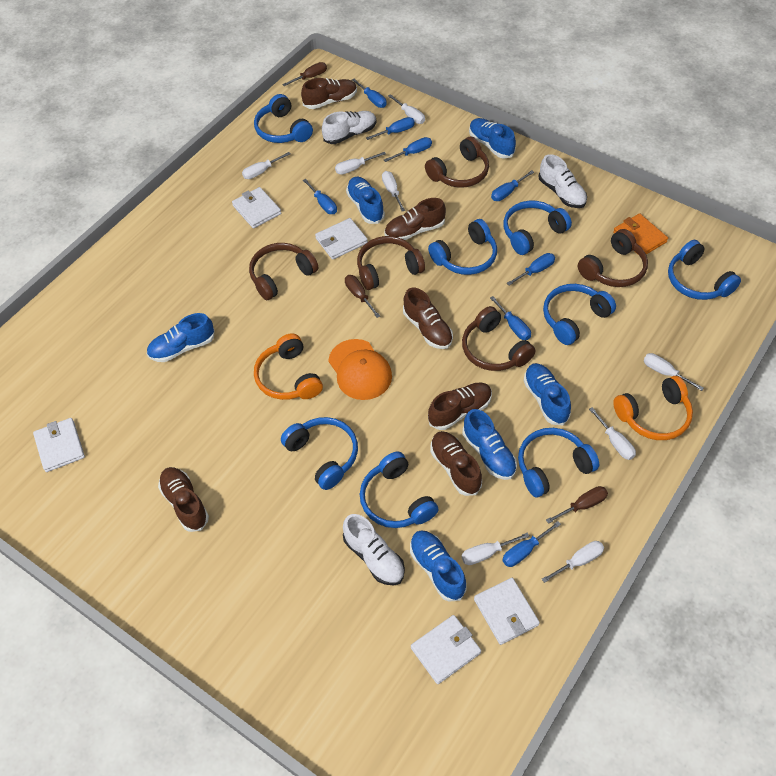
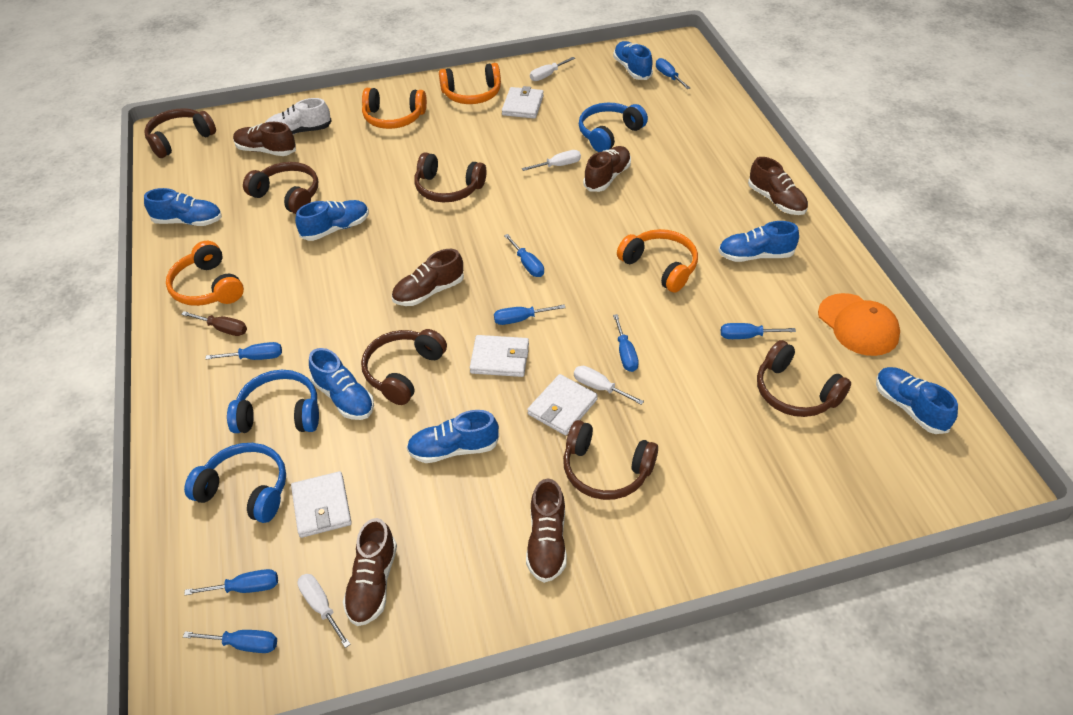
blue headphones: 8 -> 3
blue shoe: 6 -> 7
brown headphones: 5 -> 6
brown screwdriver: 3 -> 1
orange headphones: 2 -> 4
orange wallet: 1 -> 0
white screwdriver: 8 -> 4
white shoe: 3 -> 1
white wallet: 5 -> 4

